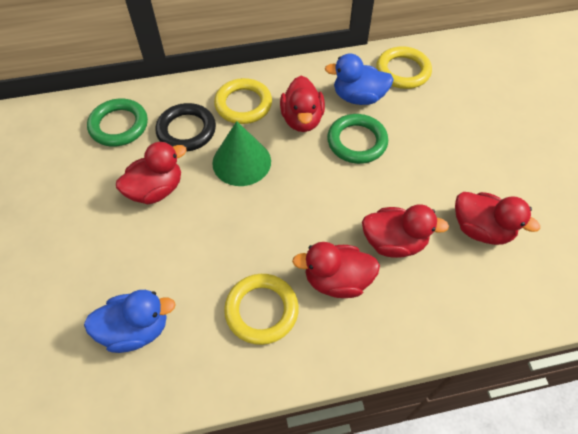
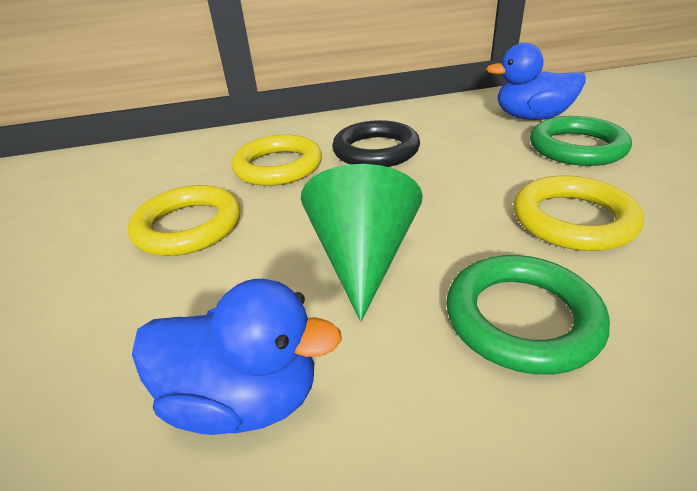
red duck: 5 -> 0

